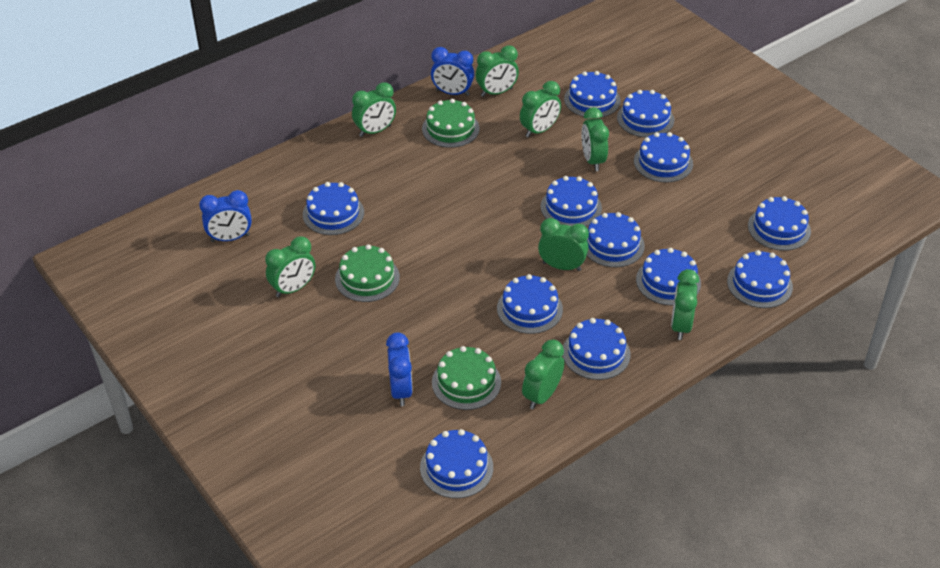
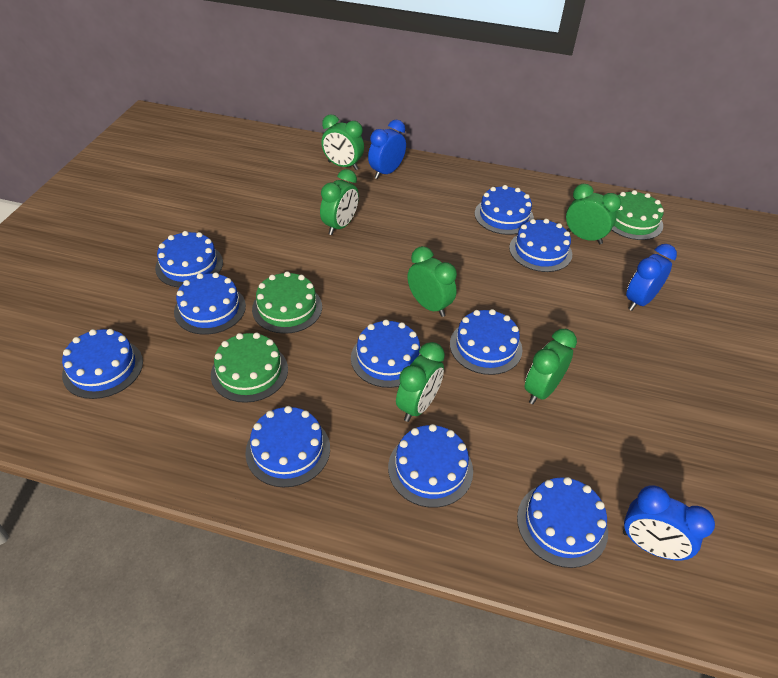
blue cake: 12 -> 10
green clock: 8 -> 6

